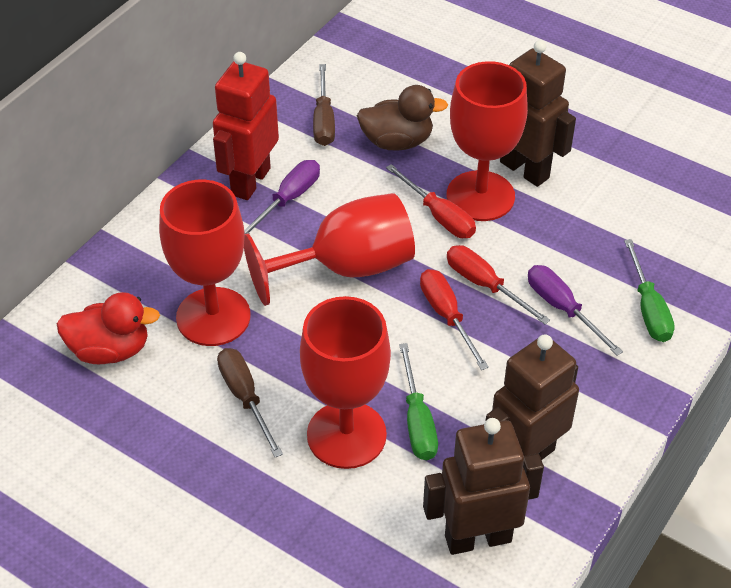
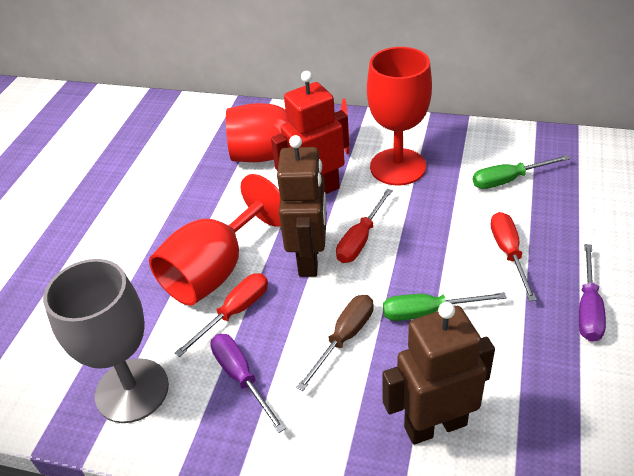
brown duck: 1 -> 0
brown robot: 3 -> 2
brown screwdriver: 2 -> 1
grey goblet: 0 -> 1
red duck: 1 -> 0
red goblet: 4 -> 3

